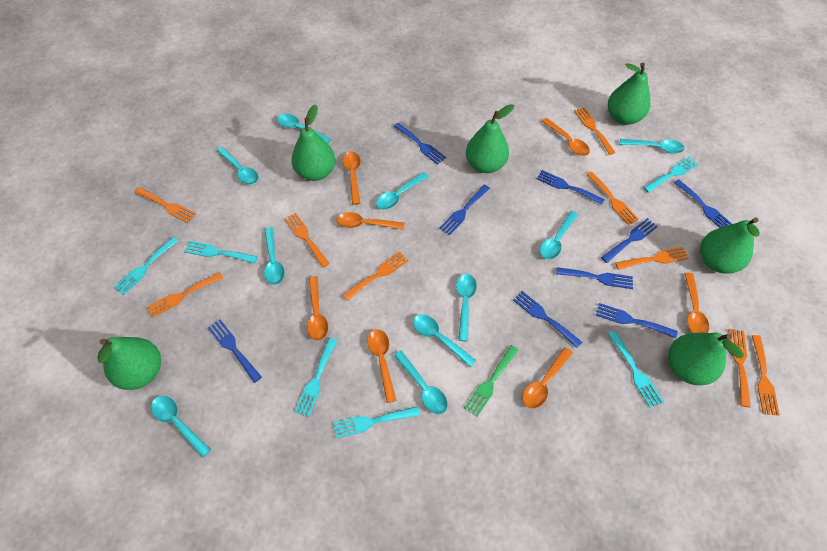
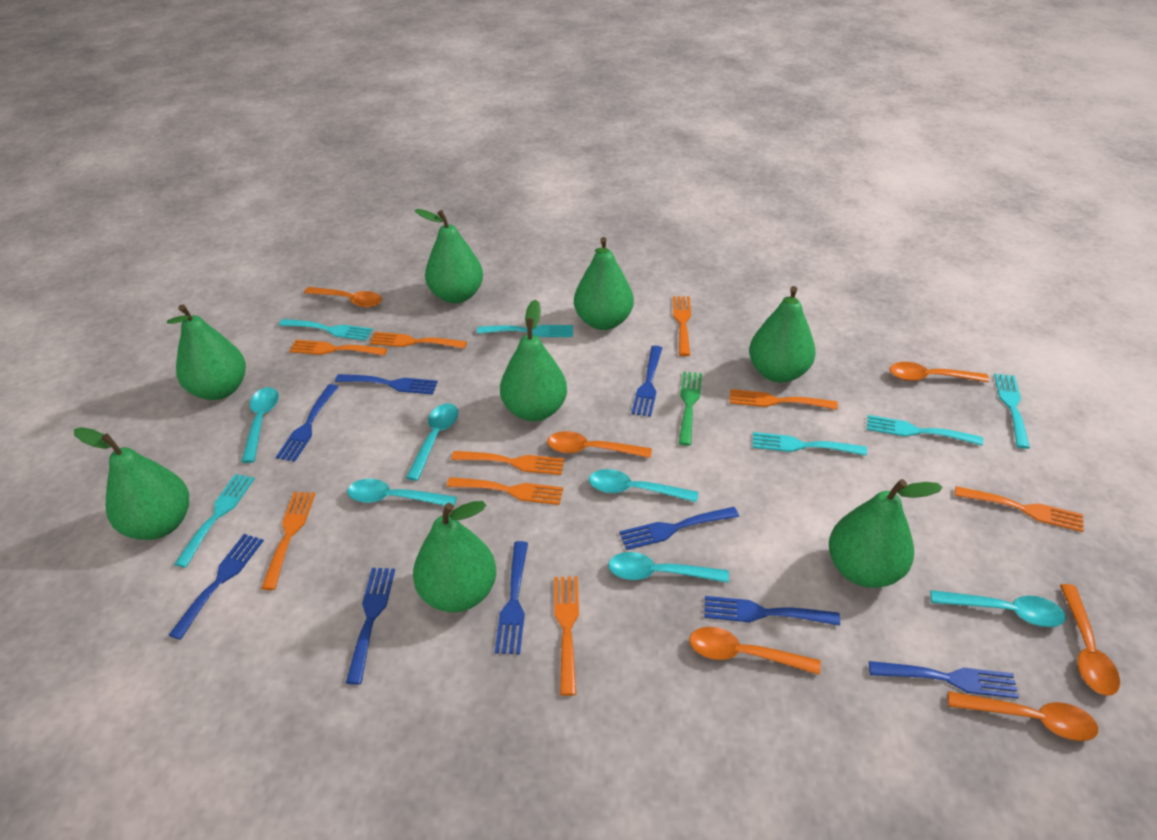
green pear: 6 -> 8
orange spoon: 7 -> 6
turquoise spoon: 10 -> 6

